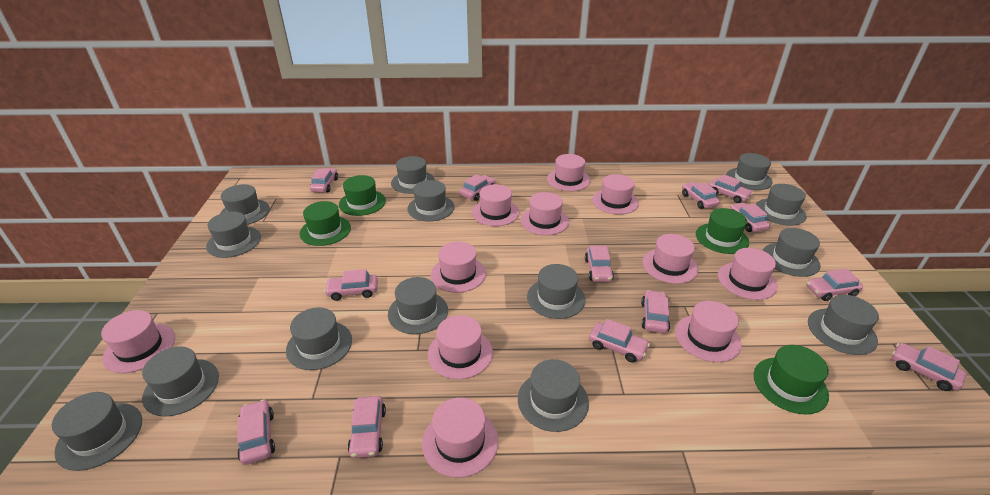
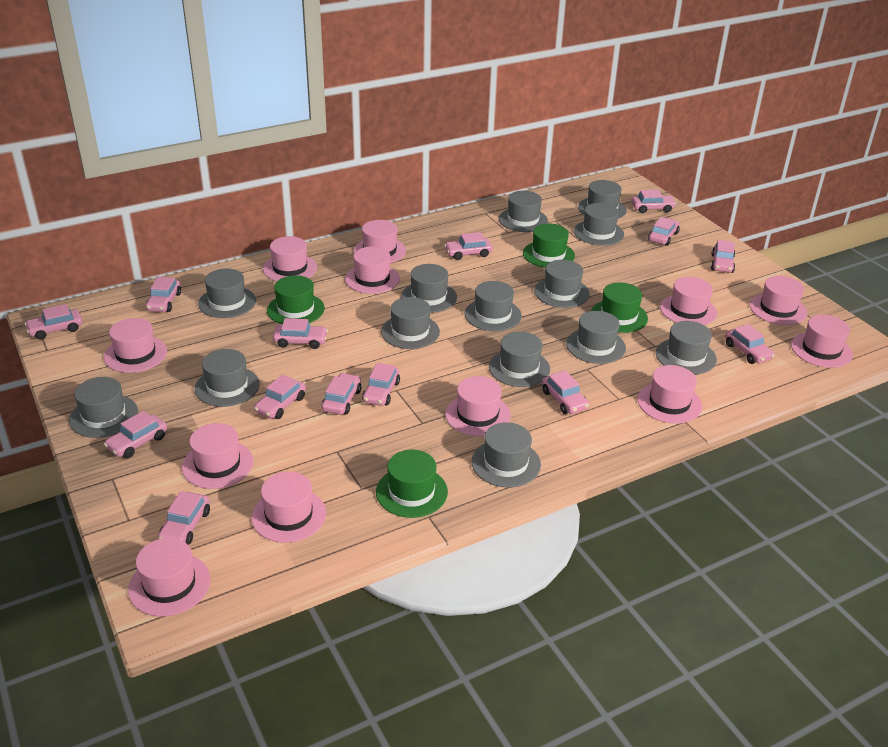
pink car: 13 -> 14
pink hat: 11 -> 12

